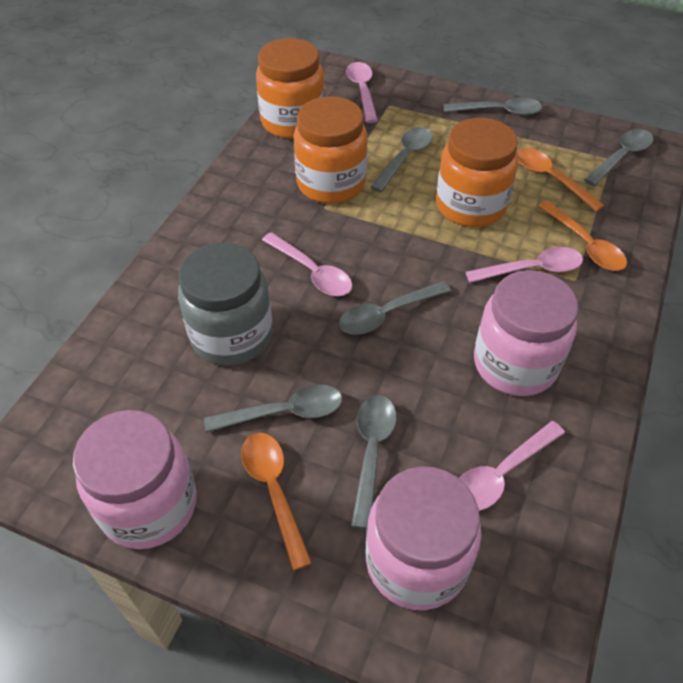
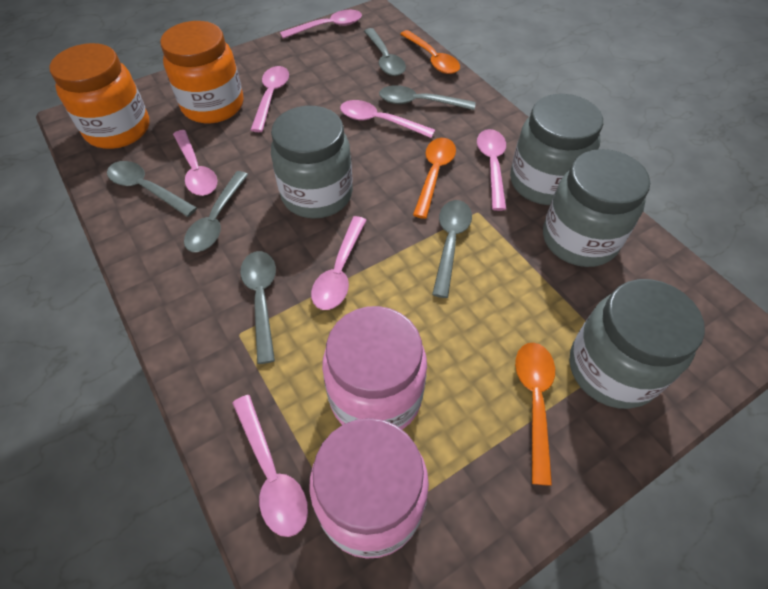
grey jar: 1 -> 4
orange jar: 3 -> 2
pink jar: 3 -> 2
pink spoon: 4 -> 7

